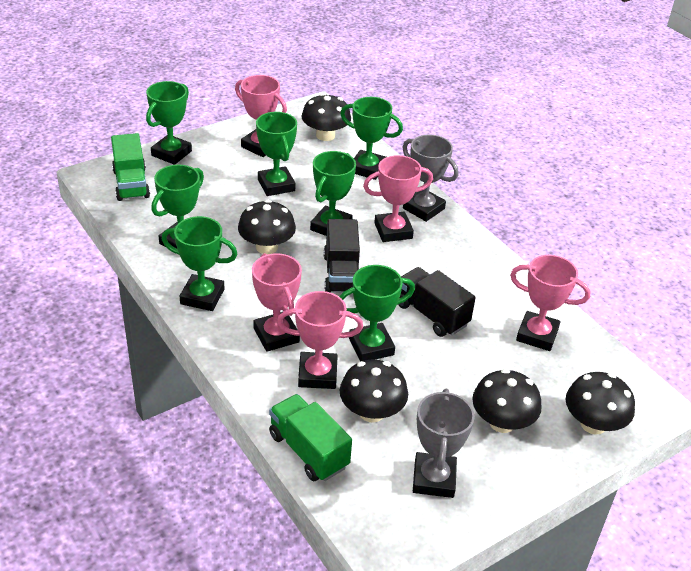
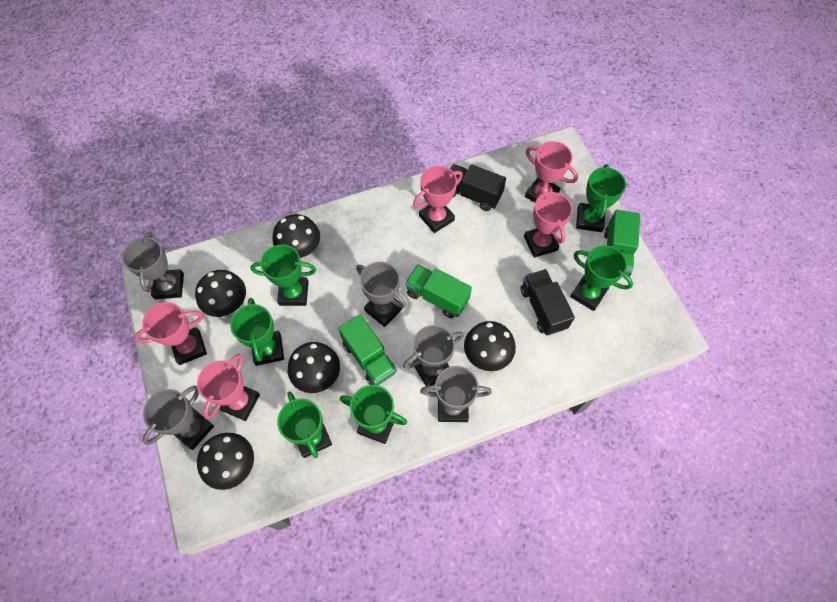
green trophy: 7 -> 6
green truck: 2 -> 3
grey trophy: 2 -> 5

